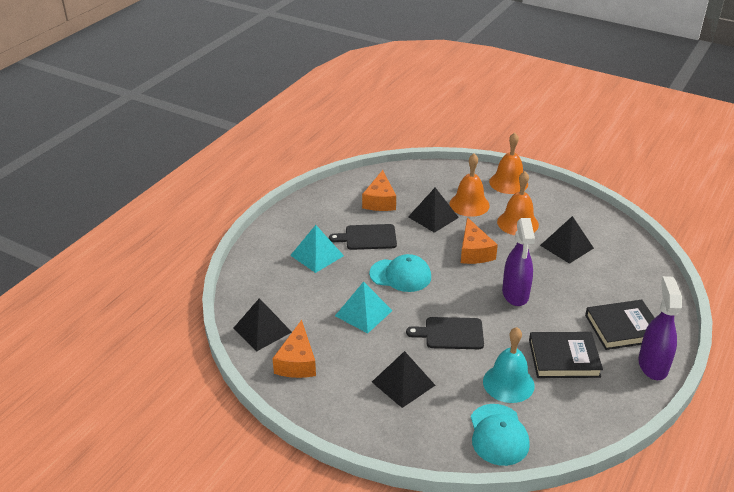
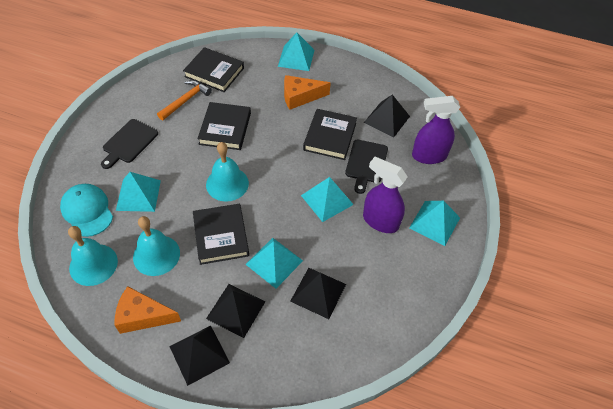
black book: 2 -> 4
orange bell: 3 -> 0
orange cheese: 3 -> 2
orange hammer: 0 -> 1
turquoise bell: 1 -> 3
turquoise cap: 2 -> 1
turquoise pyramid: 2 -> 5

